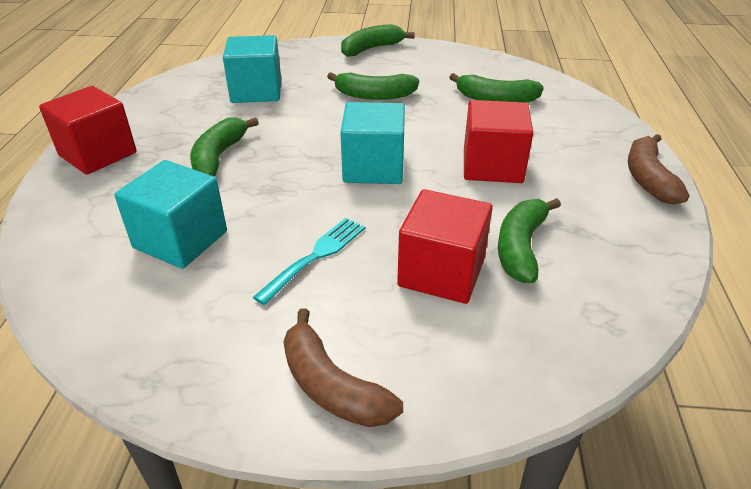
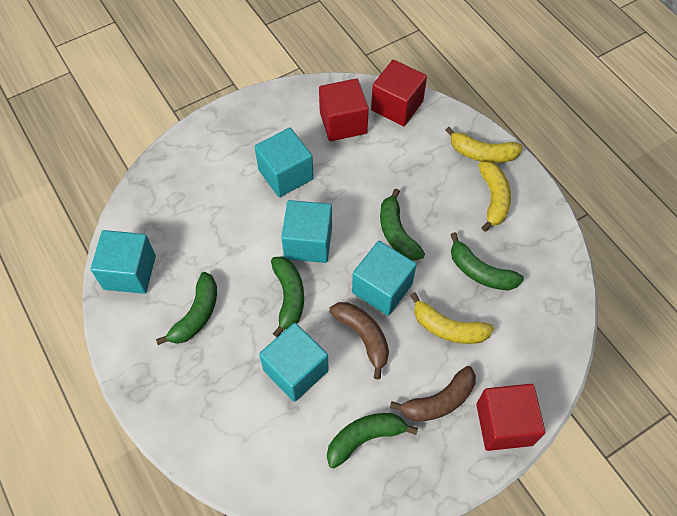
turquoise cube: 3 -> 5
turquoise fork: 1 -> 0
yellow banana: 0 -> 3

